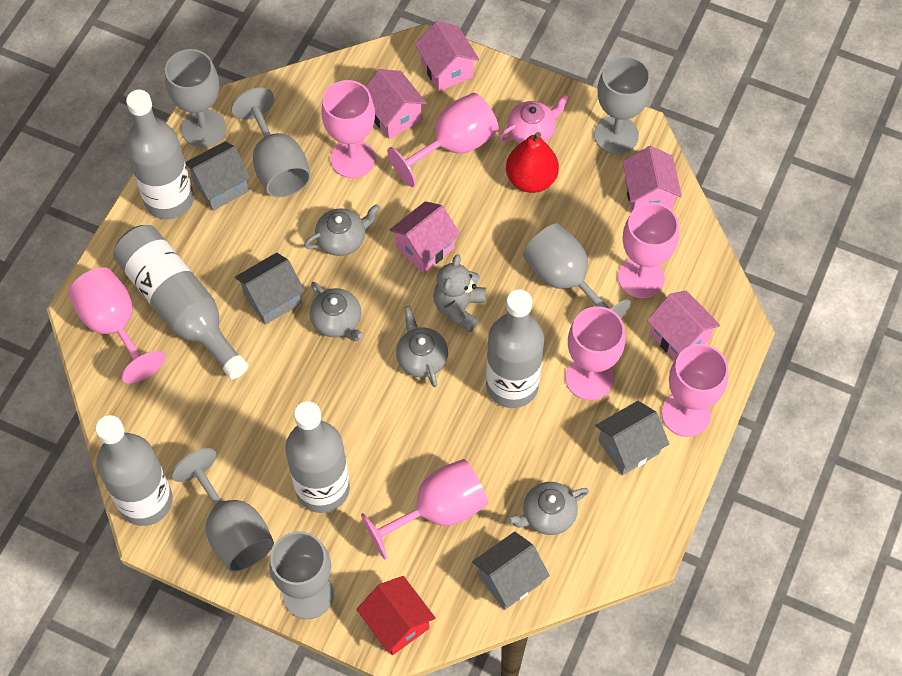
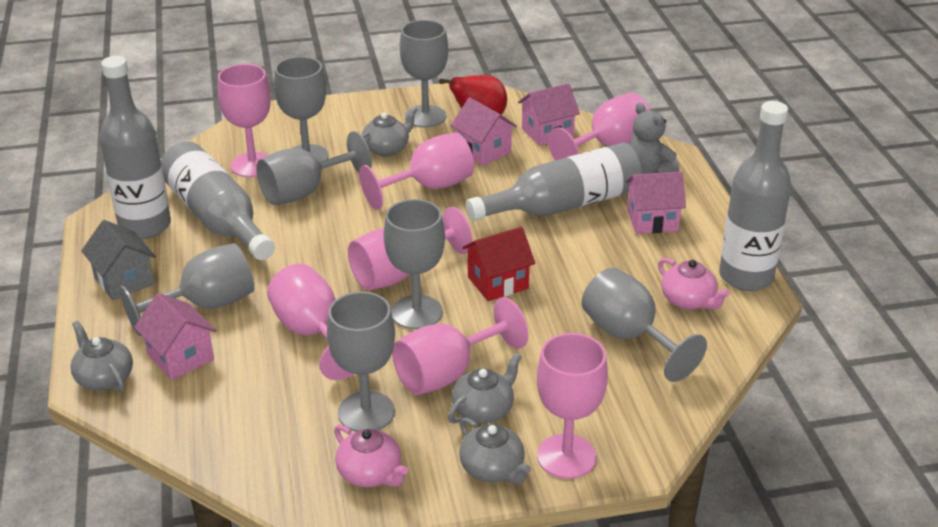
grey bottle: 5 -> 4
grey goblet: 6 -> 7
grey house: 4 -> 1
pink house: 5 -> 4
pink teapot: 1 -> 2

